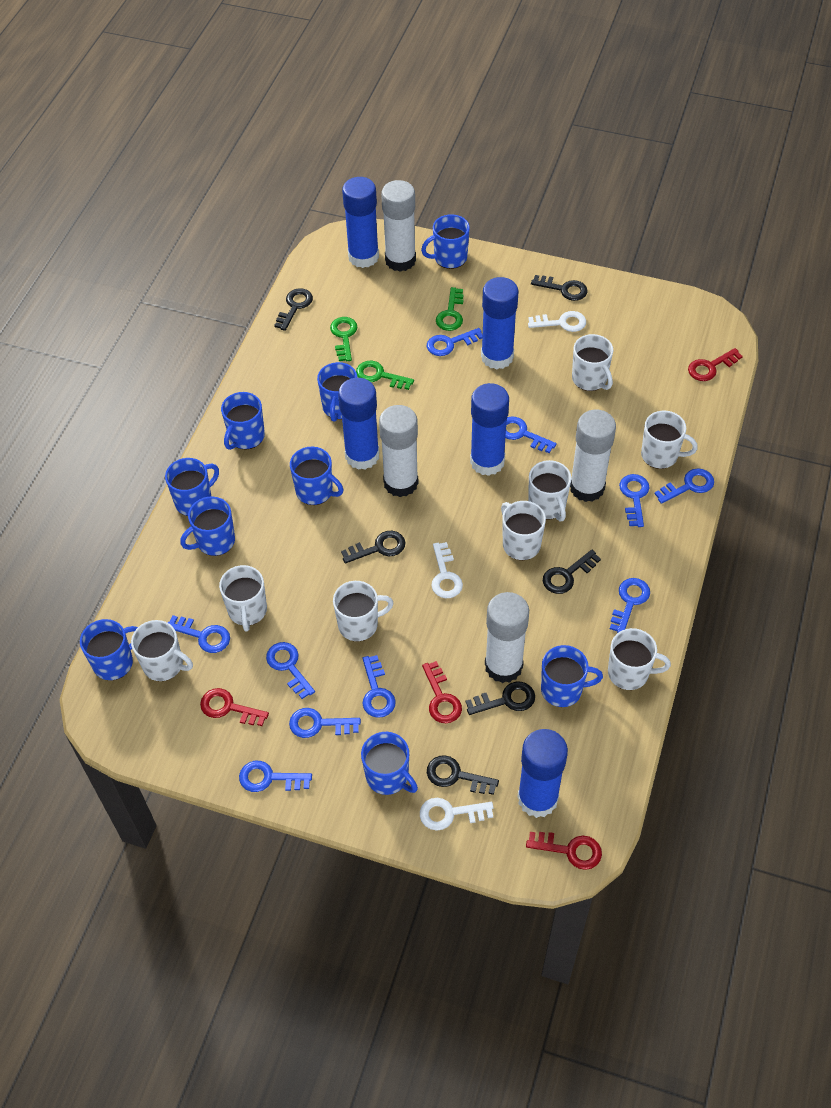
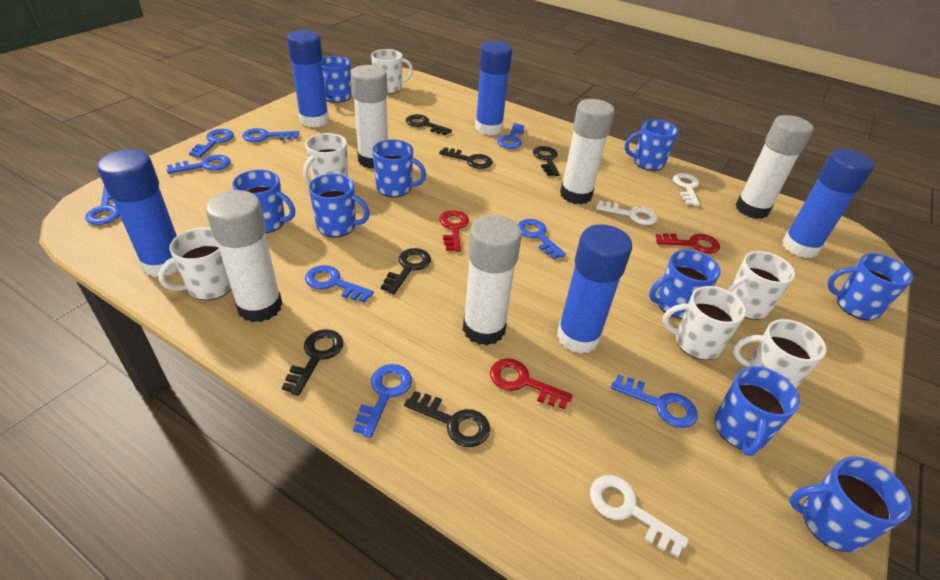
blue key: 10 -> 9
green key: 3 -> 0
red key: 4 -> 3
white glue stick: 4 -> 5
white mug: 8 -> 6

